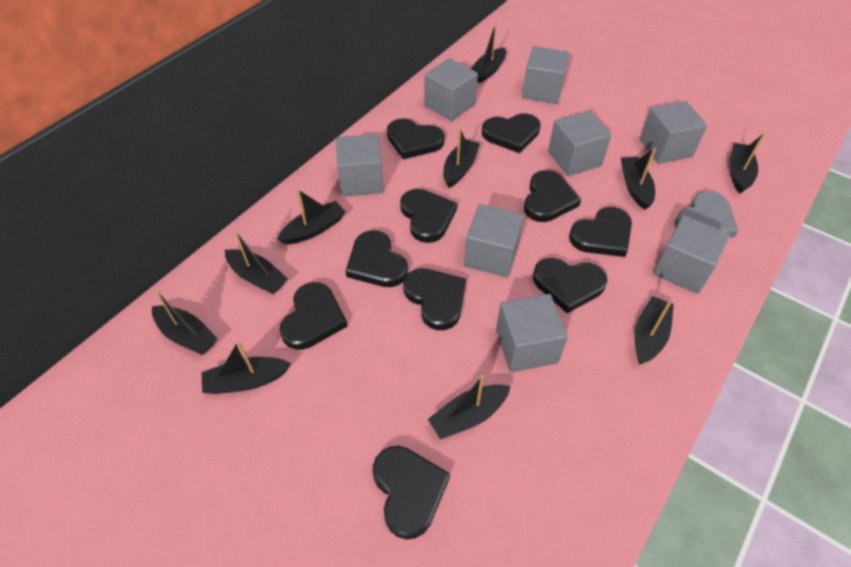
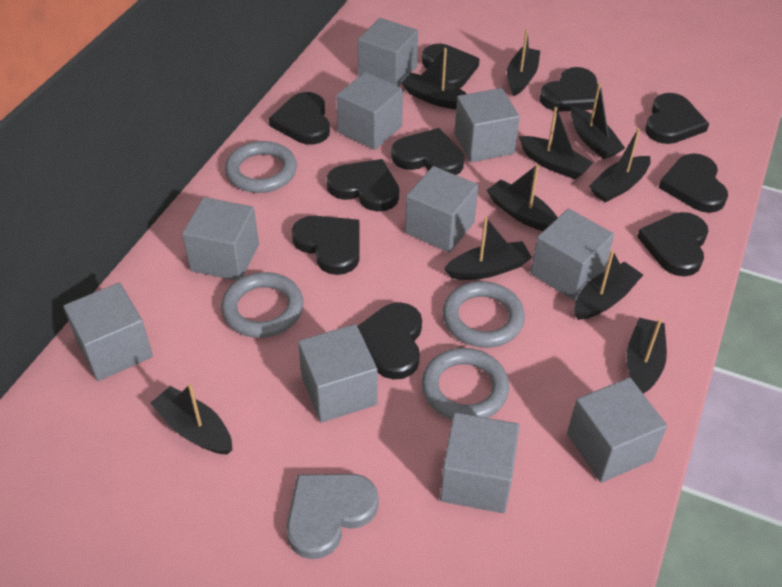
grey cube: 8 -> 10
grey ring: 0 -> 4

